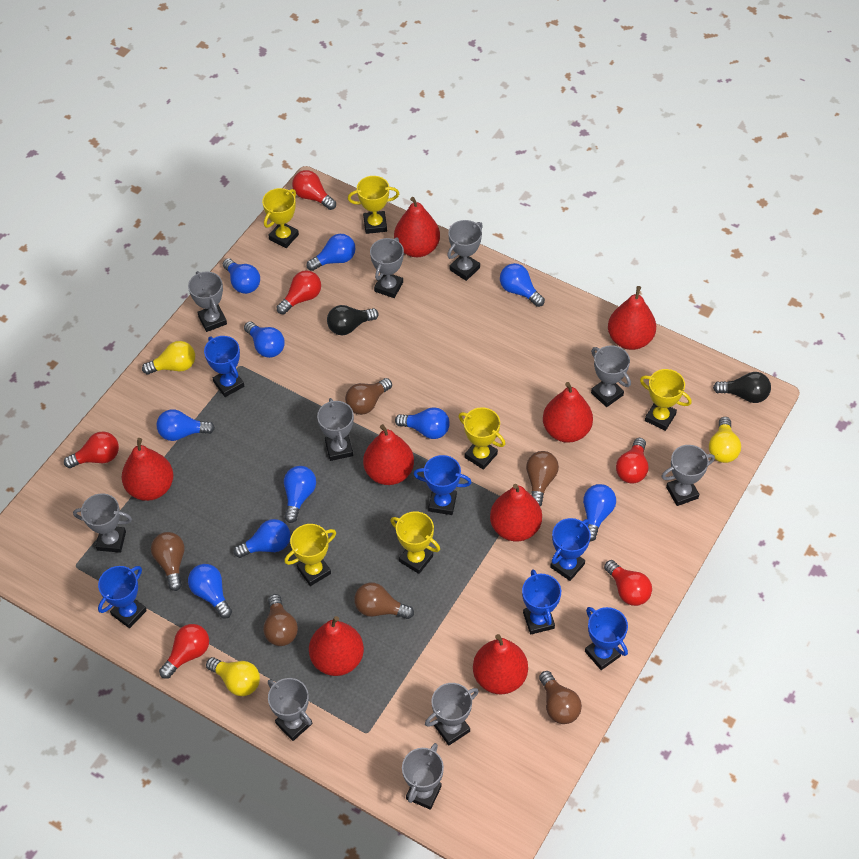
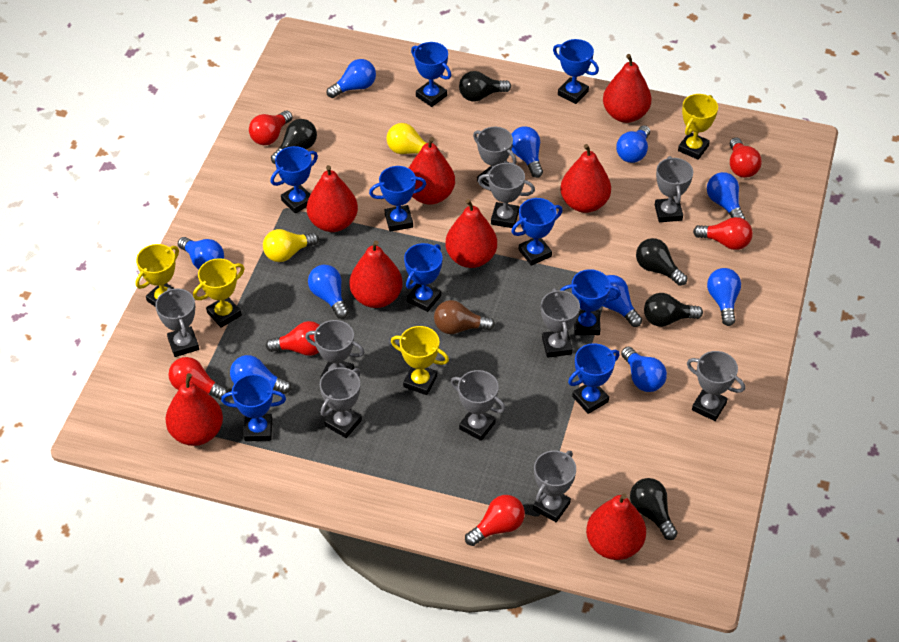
black light bulb: 2 -> 5
blue trophy: 6 -> 9
brown light bulb: 6 -> 1
yellow light bulb: 3 -> 2
yellow trophy: 6 -> 4

